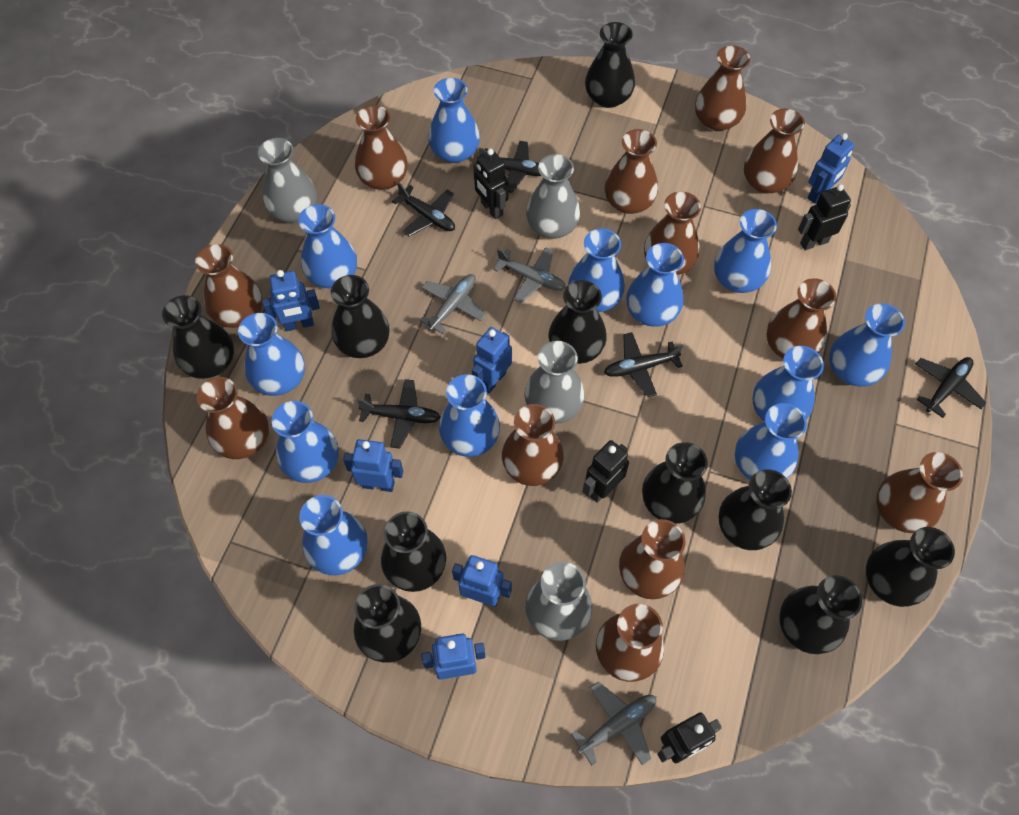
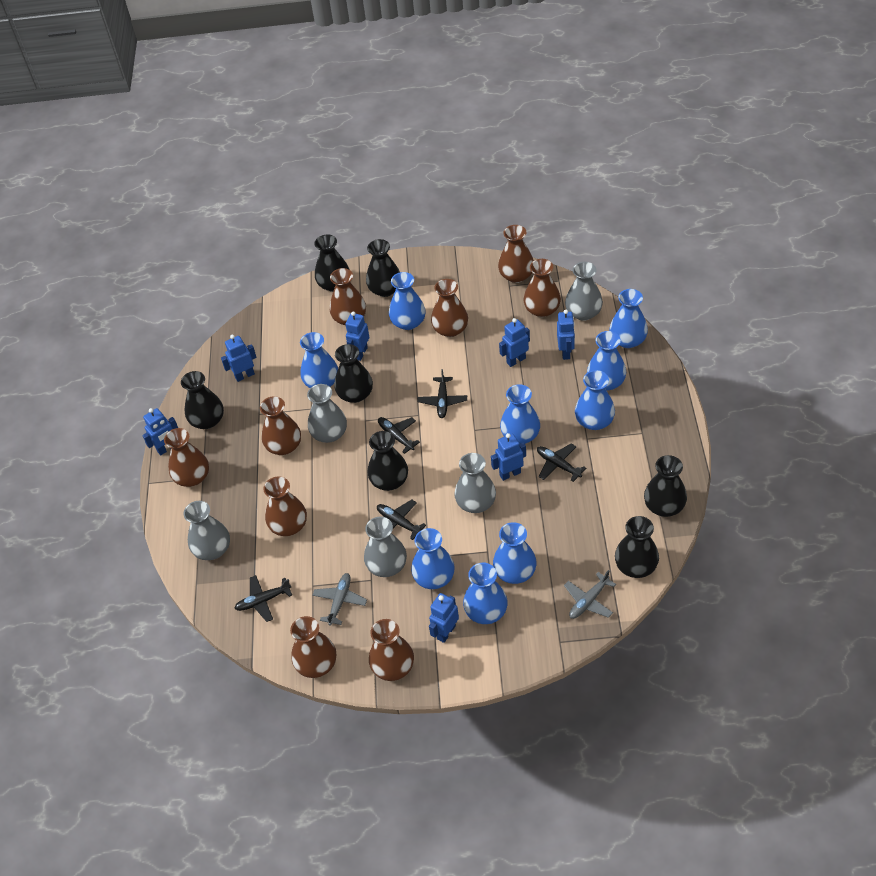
black robot: 4 -> 0
black vase: 10 -> 7
blue robot: 6 -> 7
blue vase: 12 -> 9
brown vase: 12 -> 9
grey plane: 3 -> 2
grey vase: 4 -> 5

